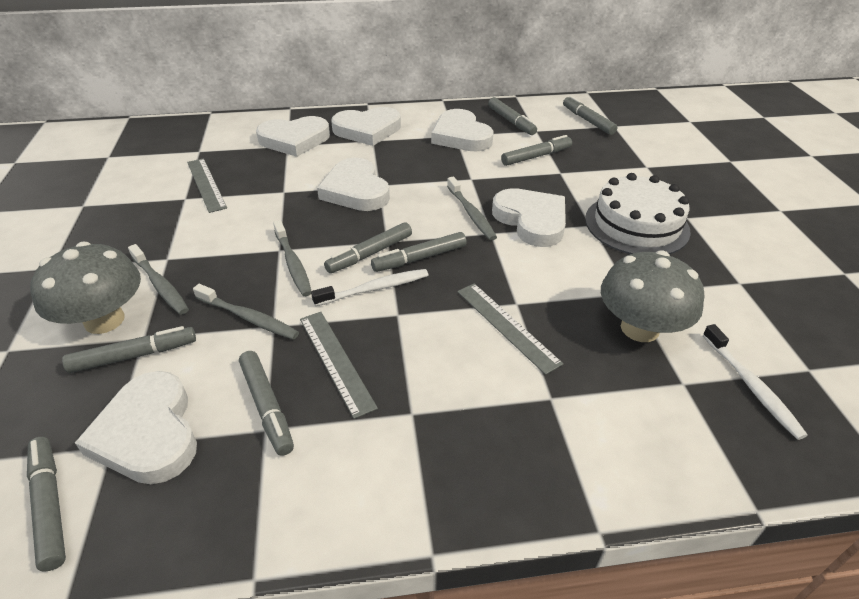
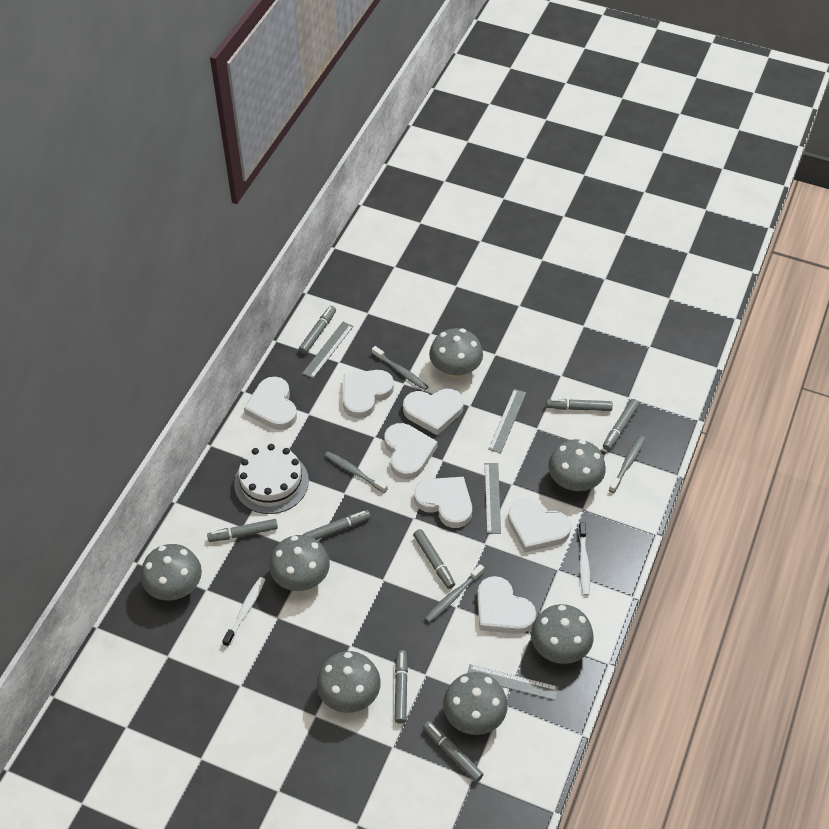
grey mushroom: 2 -> 7
grey ruler: 3 -> 4
white heart: 6 -> 7

